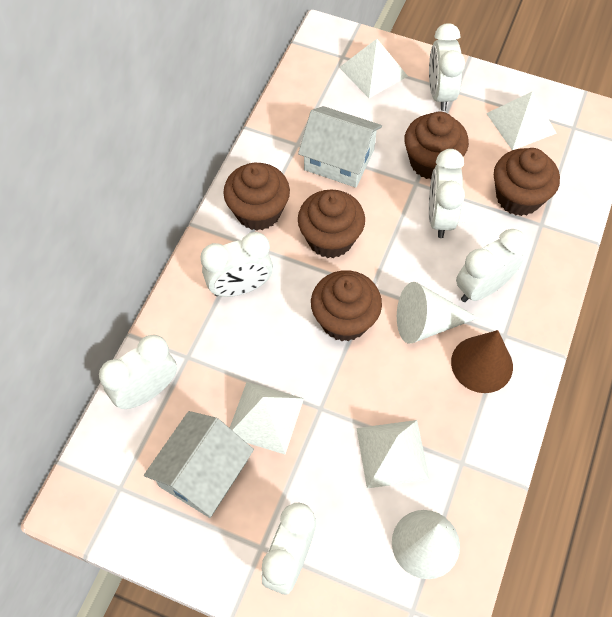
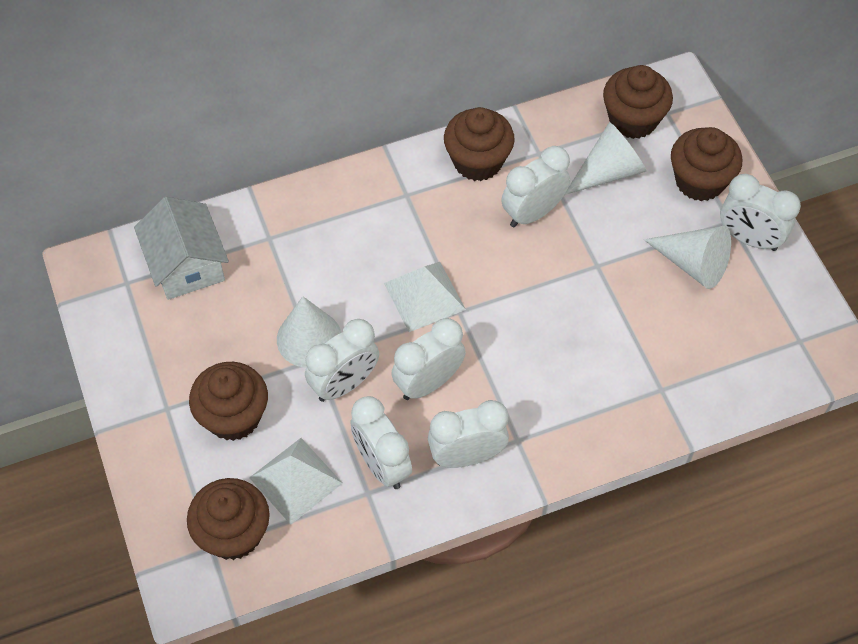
brown cone: 1 -> 0
white cone: 2 -> 3
white house: 2 -> 1
white pyramid: 4 -> 2

